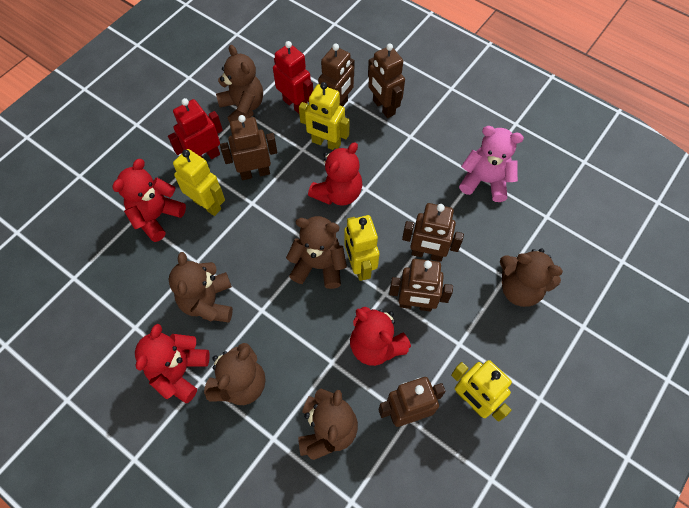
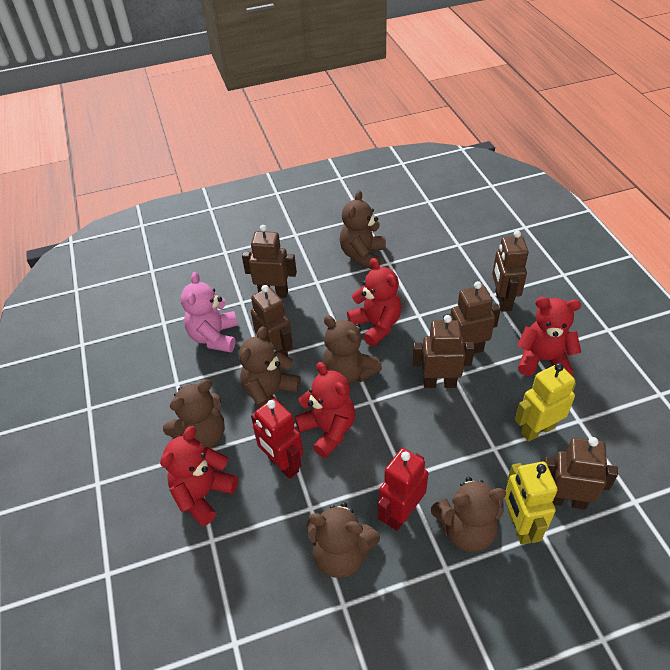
yellow robot: 4 -> 2

